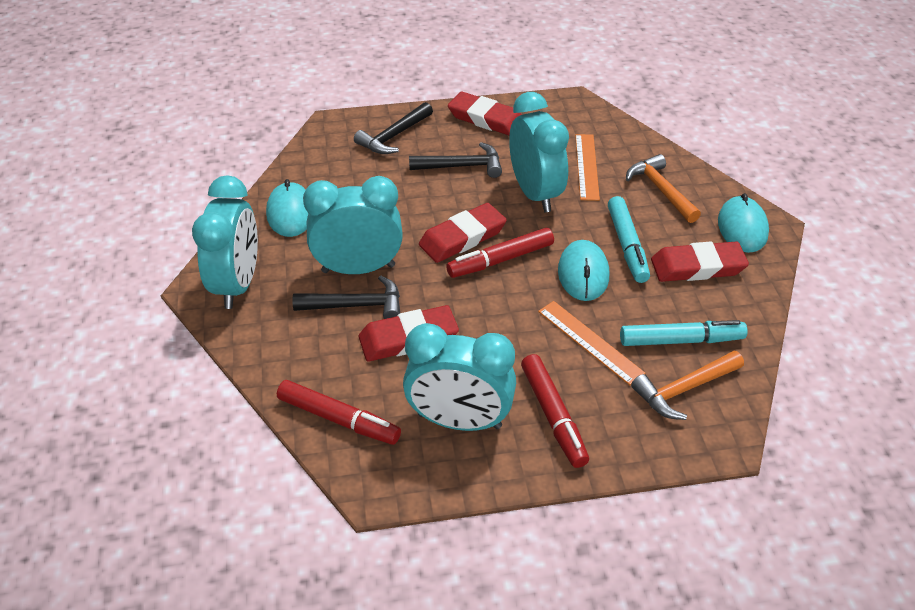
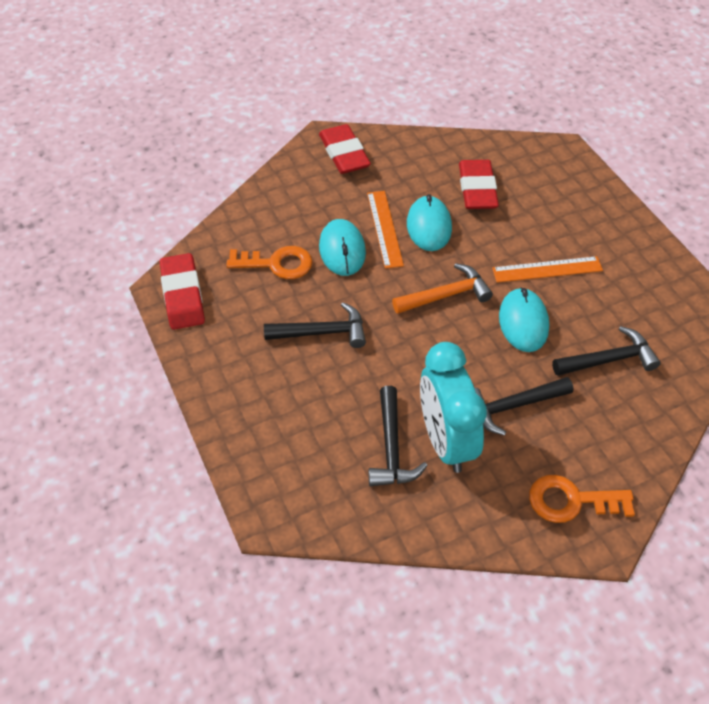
black hammer: 3 -> 4
orange hammer: 2 -> 1
orange key: 0 -> 2
red eraser: 4 -> 3
red marker: 3 -> 0
turquoise clock: 4 -> 1
turquoise marker: 2 -> 0

